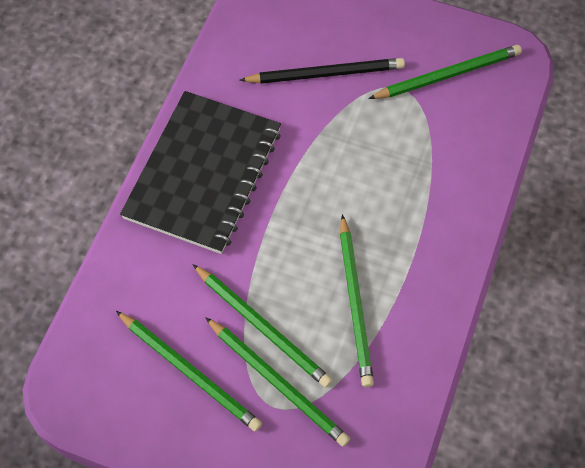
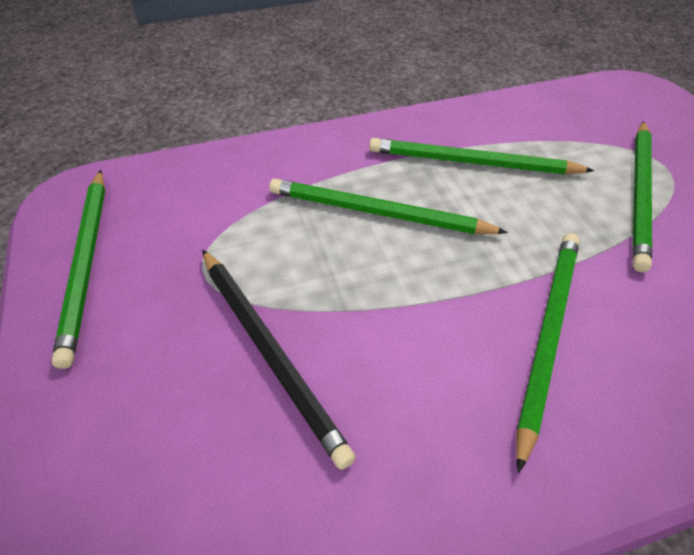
black notebook: 1 -> 0

